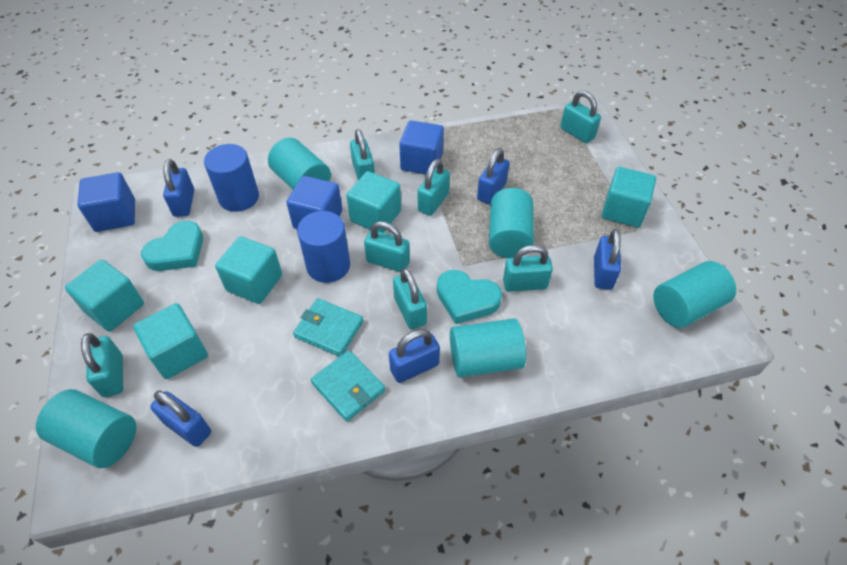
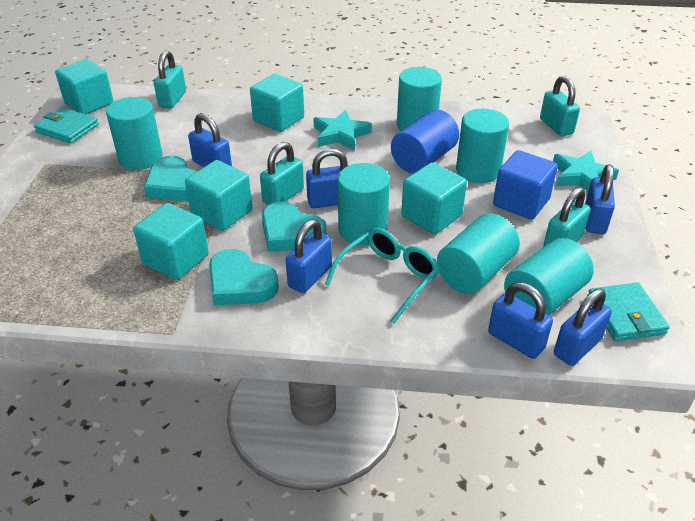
blue cube: 3 -> 1
blue cylinder: 2 -> 1
blue padlock: 5 -> 6
turquoise cylinder: 5 -> 6
turquoise glasses: 0 -> 1
turquoise heart: 2 -> 3
turquoise padlock: 7 -> 4
turquoise star: 0 -> 2

